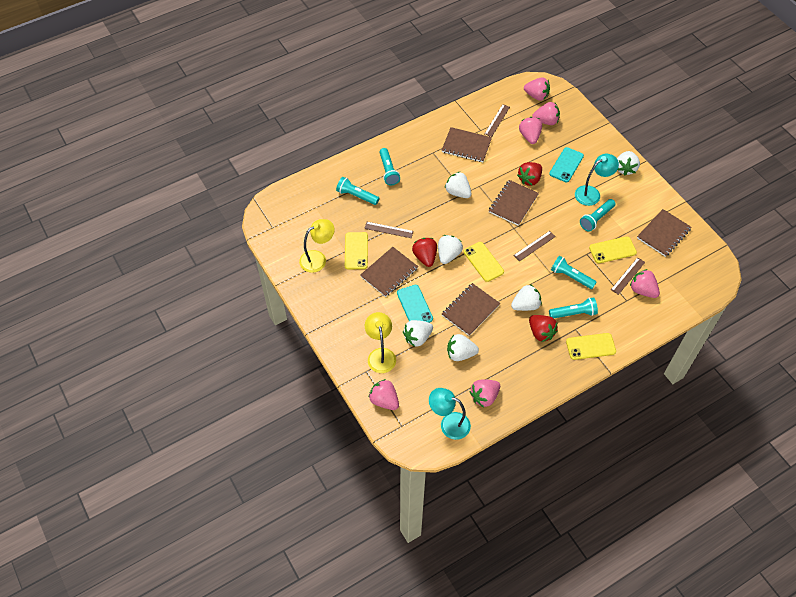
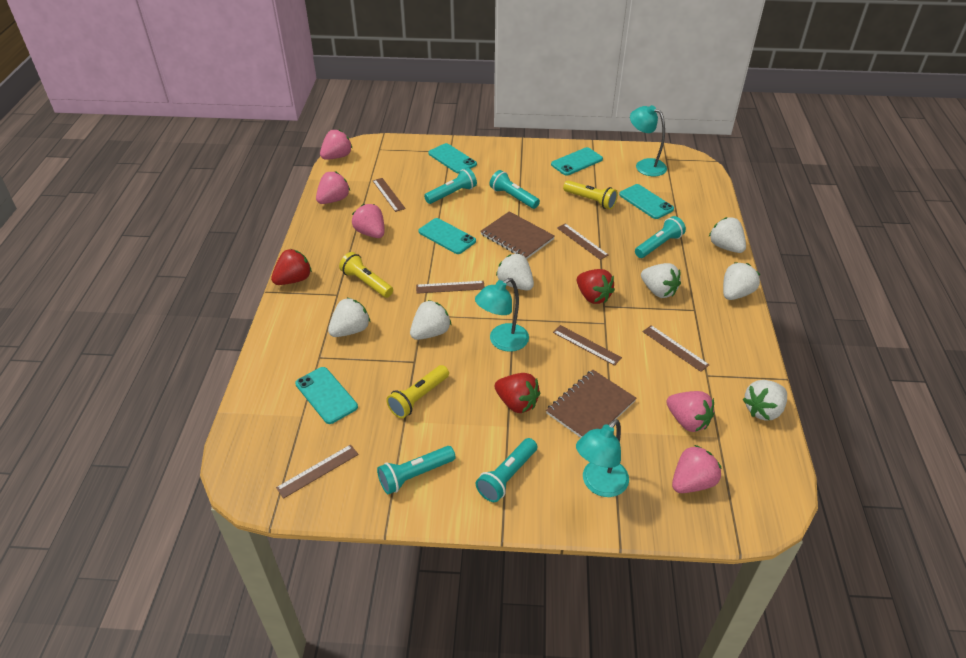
brown notebook: 5 -> 2
brown ruler: 4 -> 6
pink strawberry: 6 -> 5
turquoise lamp: 2 -> 3
turquoise phone: 2 -> 5
white strawberry: 6 -> 7
yellow flashlight: 0 -> 3
yellow lamp: 2 -> 0
yellow phone: 4 -> 0

